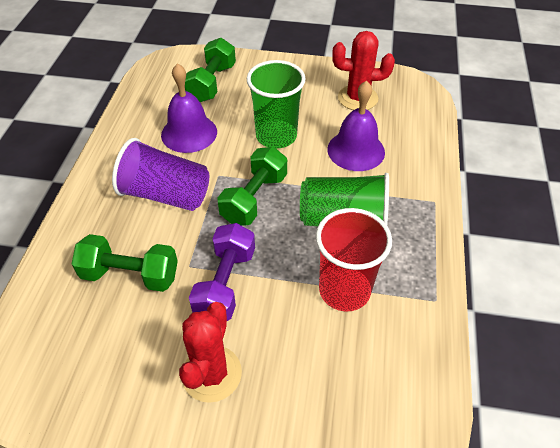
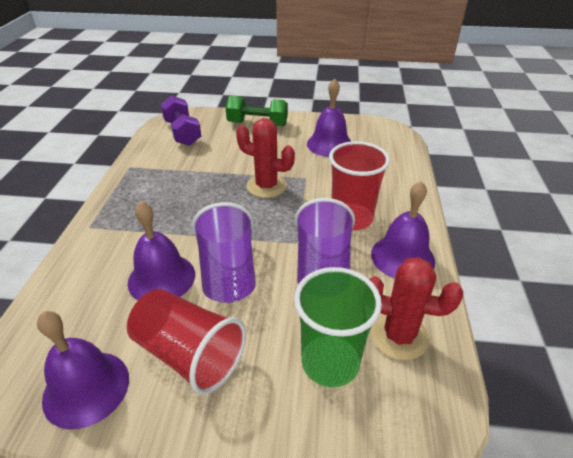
green cup: 2 -> 1
green dumbbell: 3 -> 1
purple bell: 2 -> 4
purple cup: 1 -> 2
red cup: 1 -> 2

